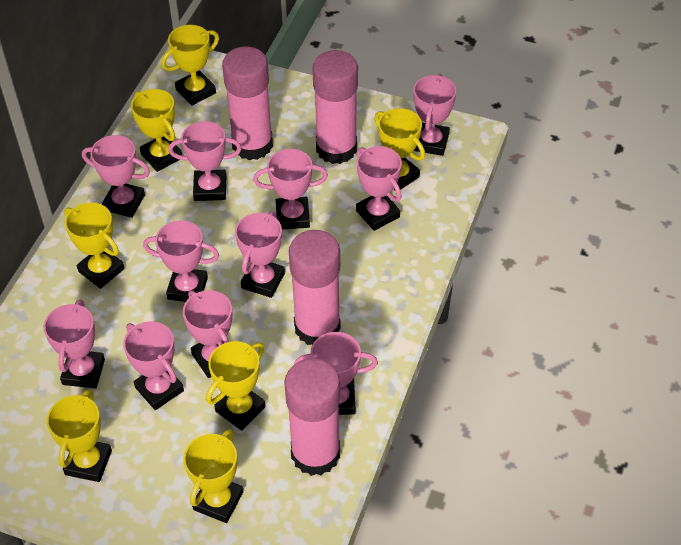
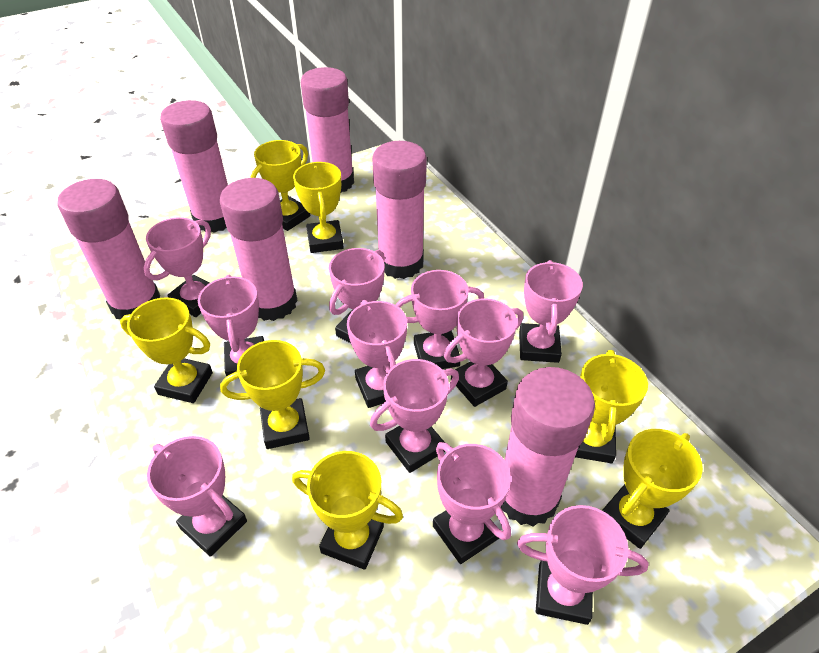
pink glue stick: 4 -> 6

